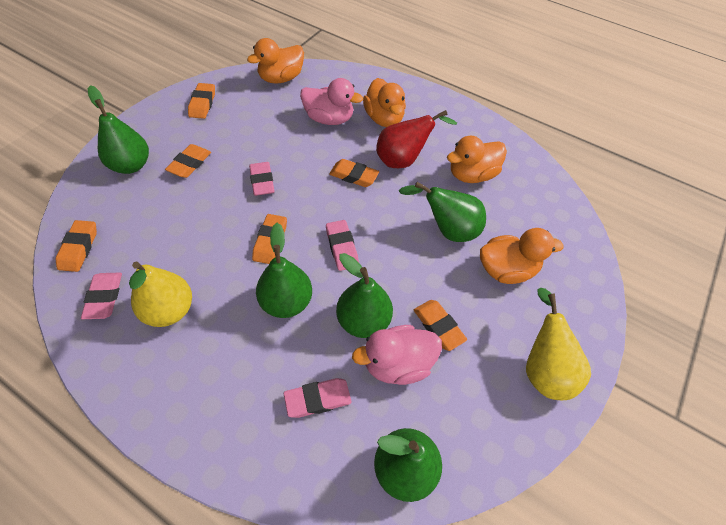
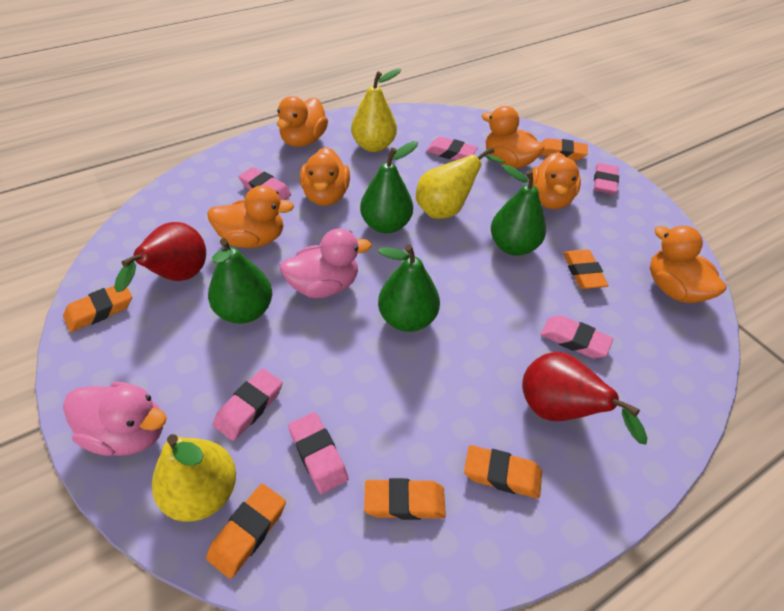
green pear: 5 -> 4
orange duck: 4 -> 6
pink eraser: 4 -> 6
red pear: 1 -> 2
yellow pear: 2 -> 3

